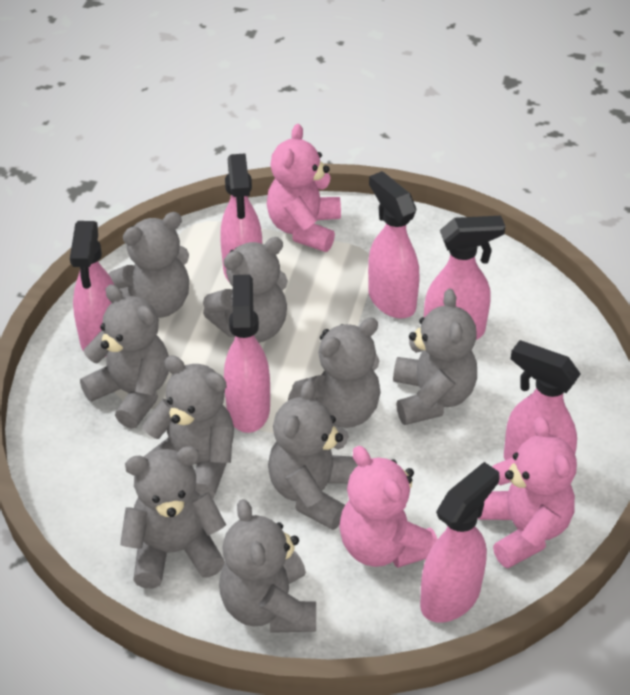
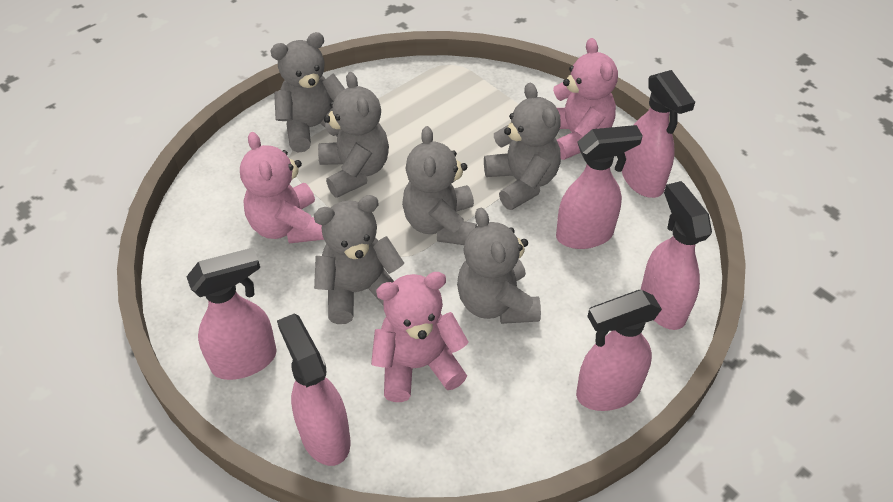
grey teddy bear: 9 -> 6
pink spray bottle: 7 -> 6

